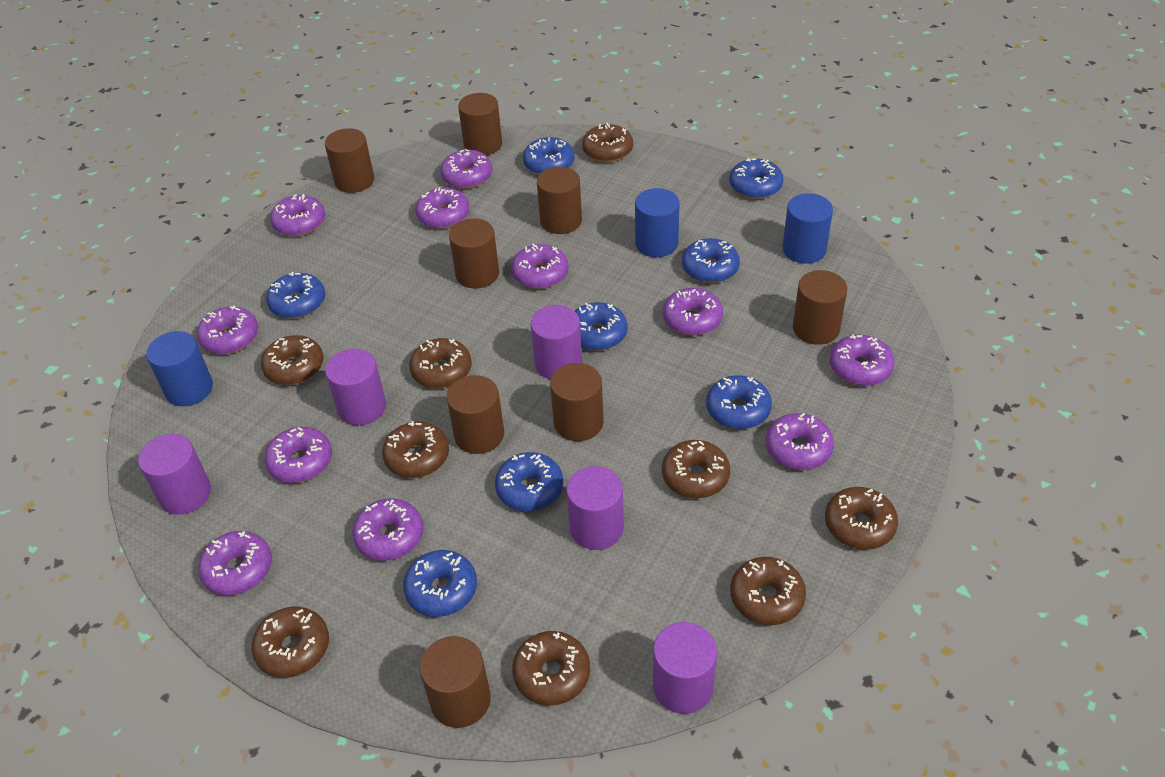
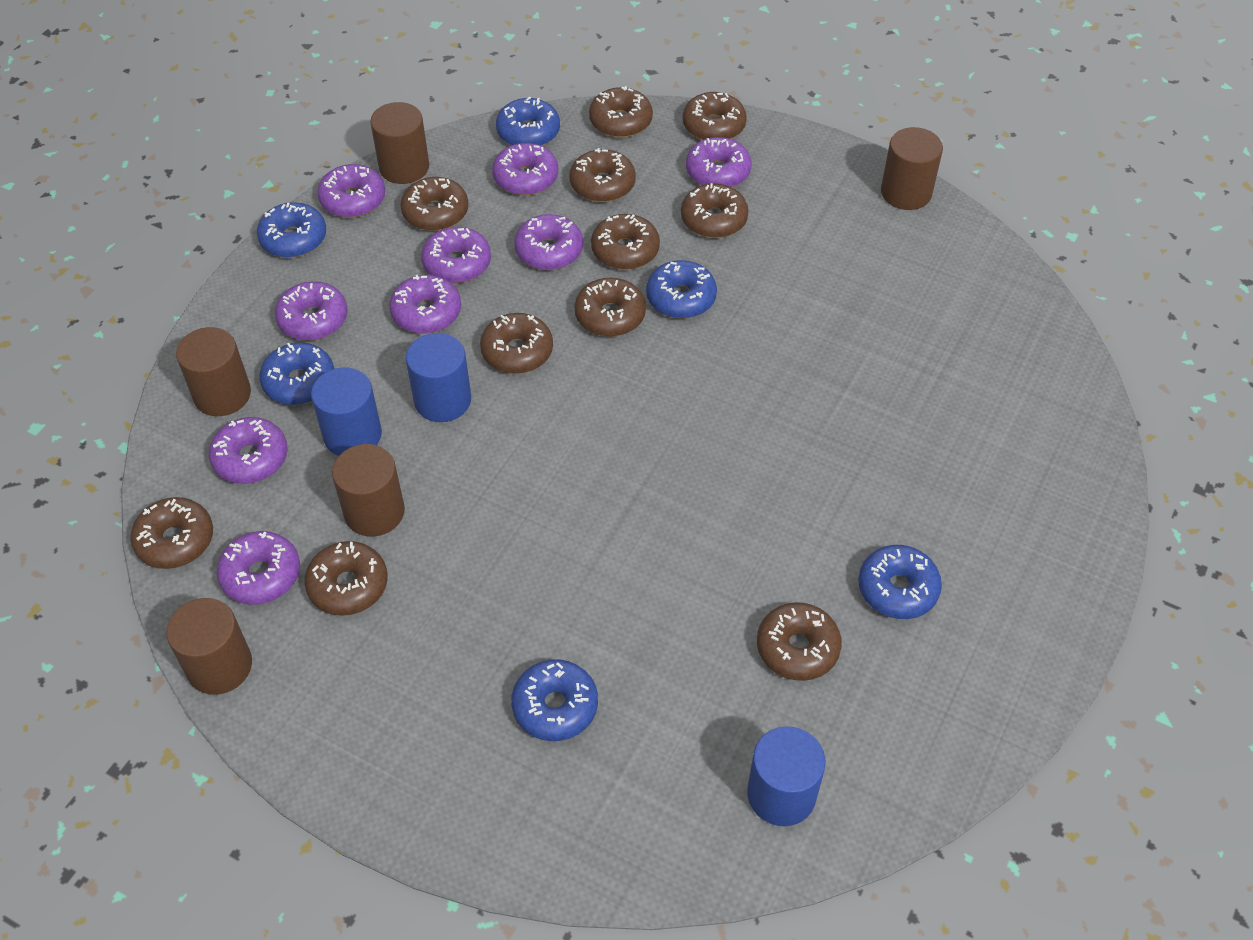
blue donut: 8 -> 6
brown cylinder: 8 -> 5
brown donut: 9 -> 11
purple cylinder: 5 -> 0
purple donut: 11 -> 9

